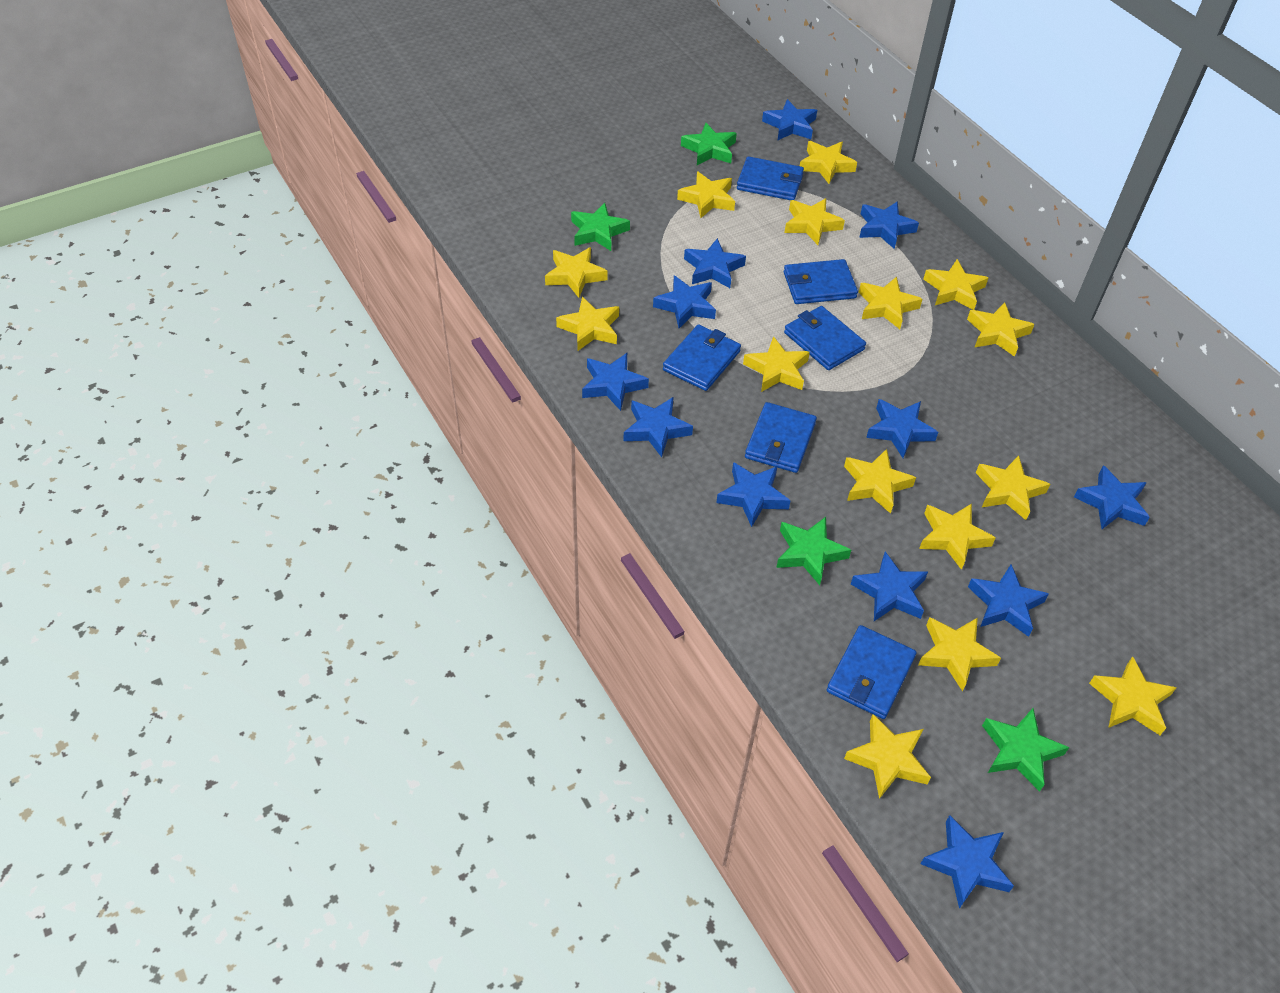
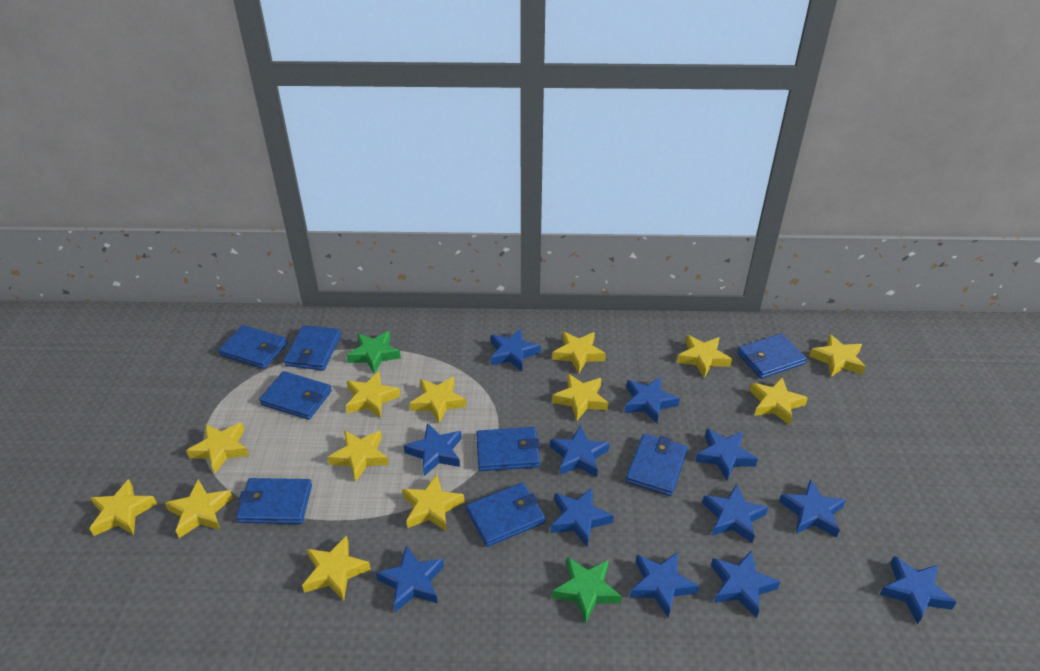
blue wallet: 6 -> 8
green star: 4 -> 2
yellow star: 15 -> 13

